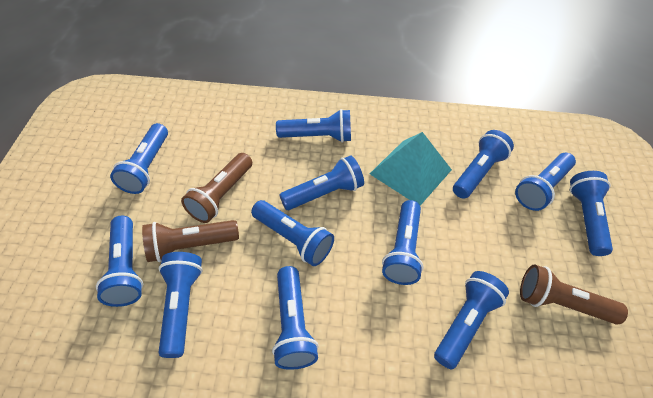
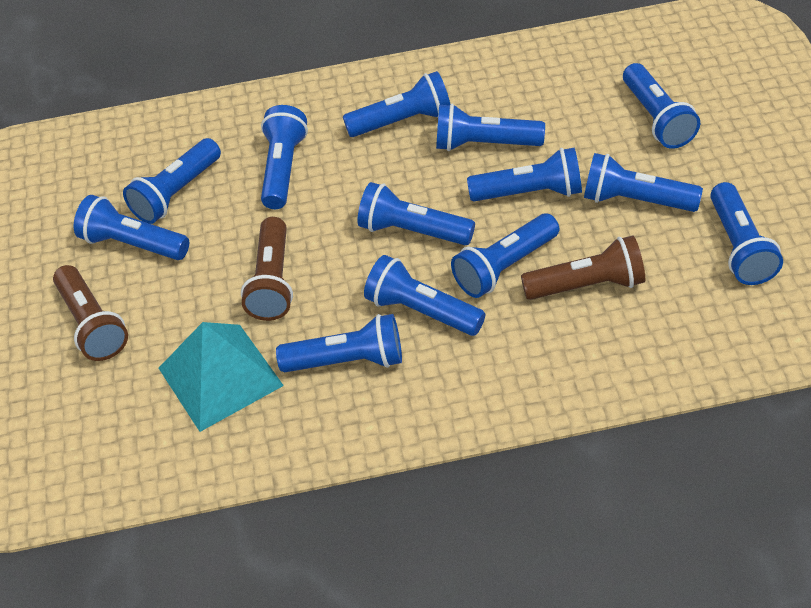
blue flashlight: 12 -> 13

